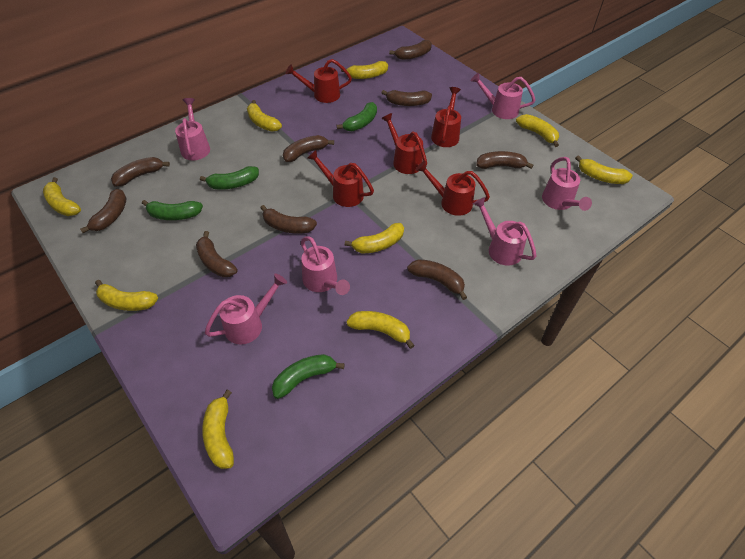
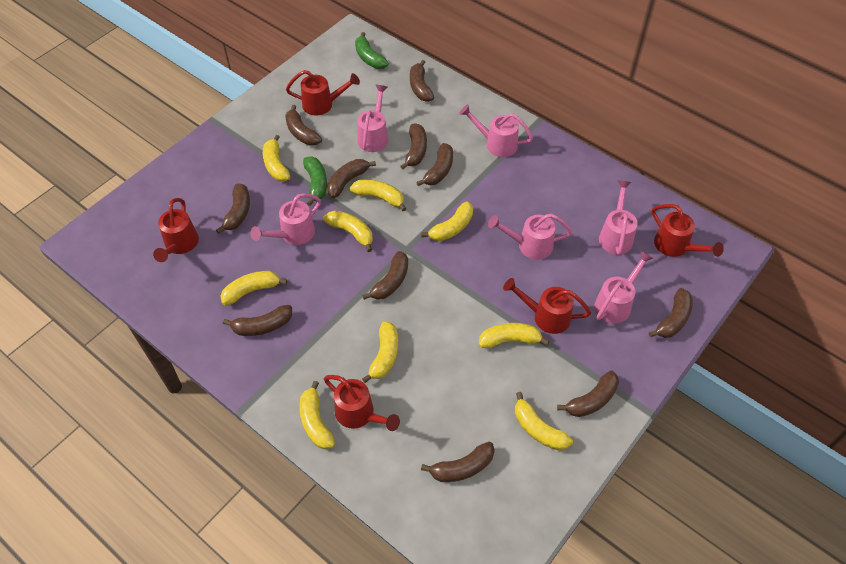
brown banana: 9 -> 11
green banana: 4 -> 2

